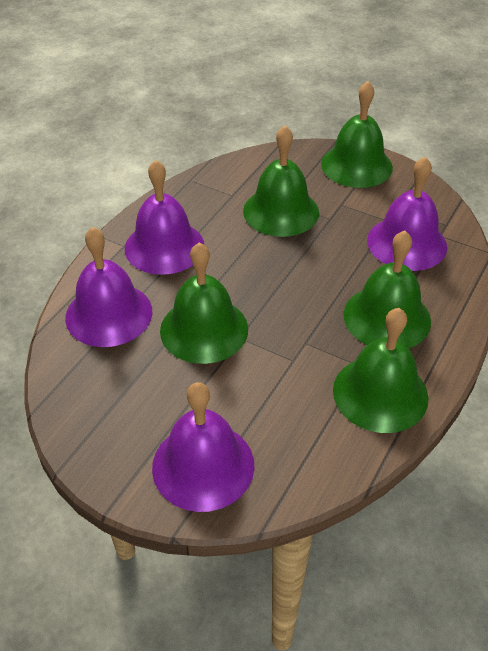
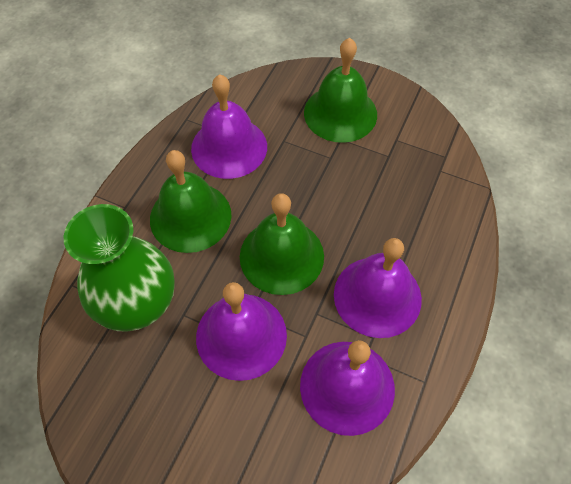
green bell: 5 -> 3
green vase: 0 -> 1

